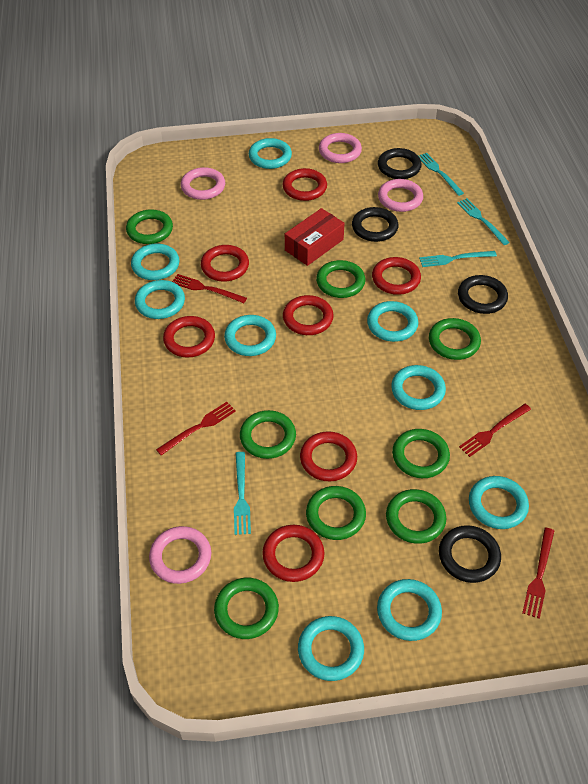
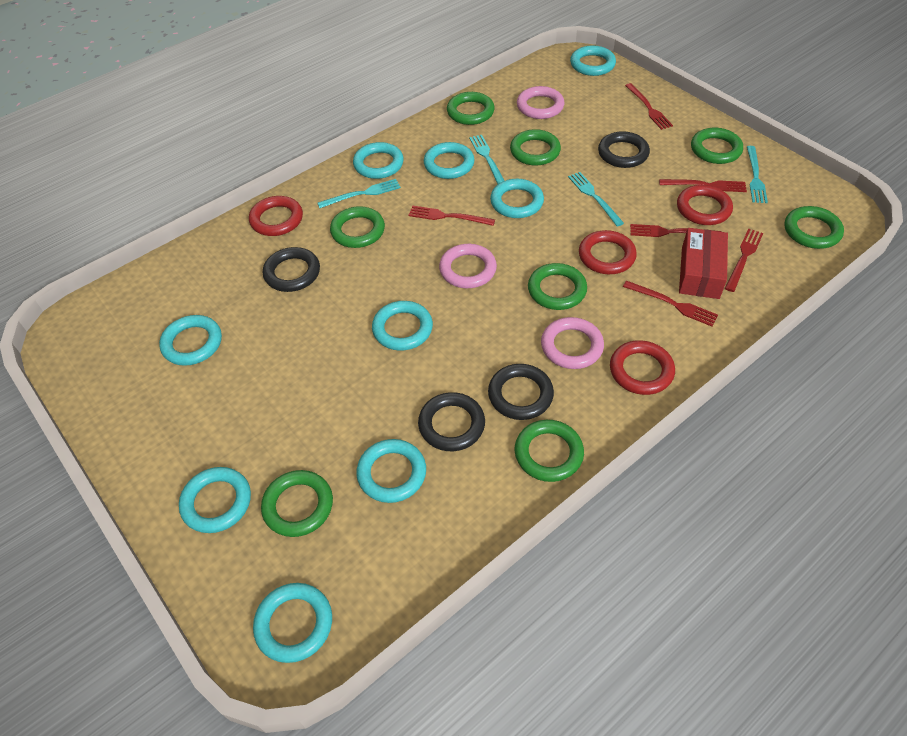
pink ring: 4 -> 3
red fork: 4 -> 6
red ring: 7 -> 4

